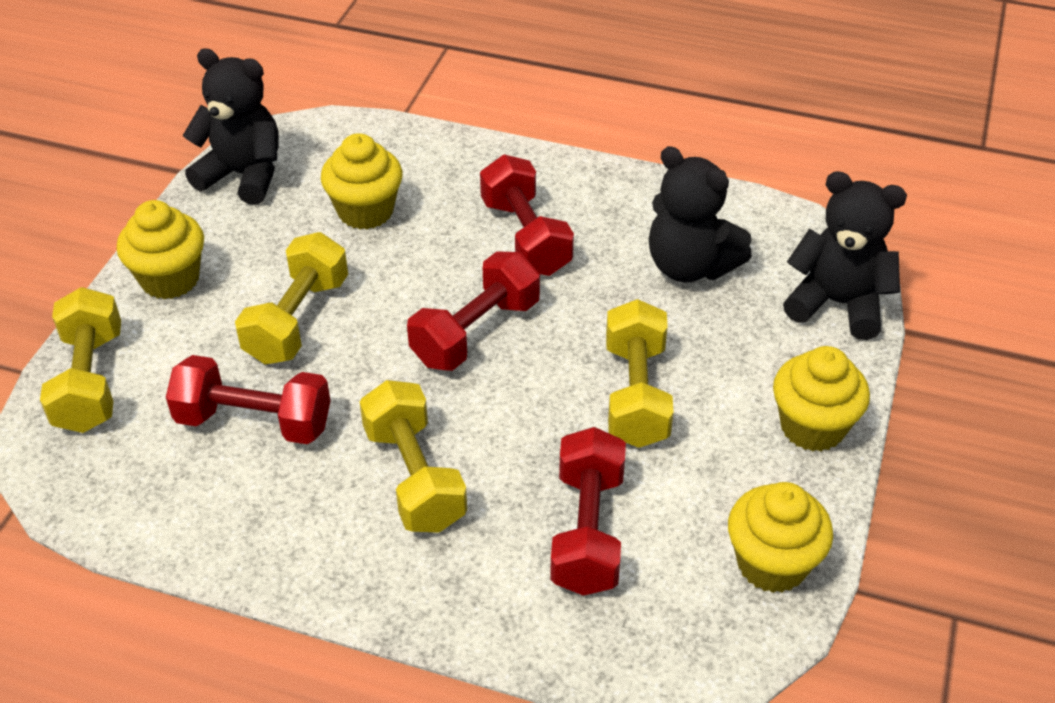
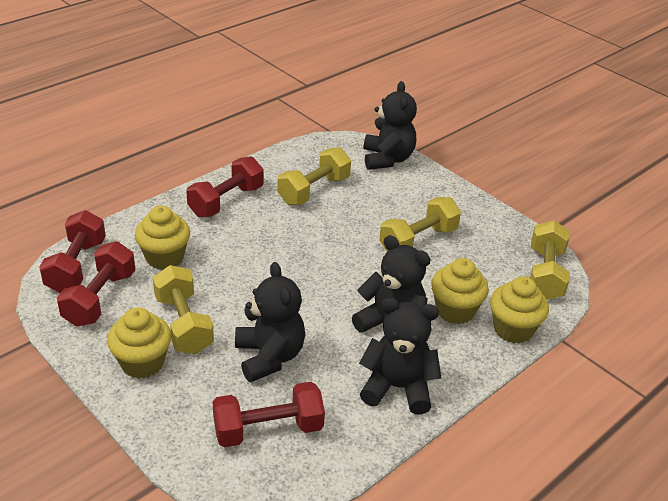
black teddy bear: 3 -> 4

